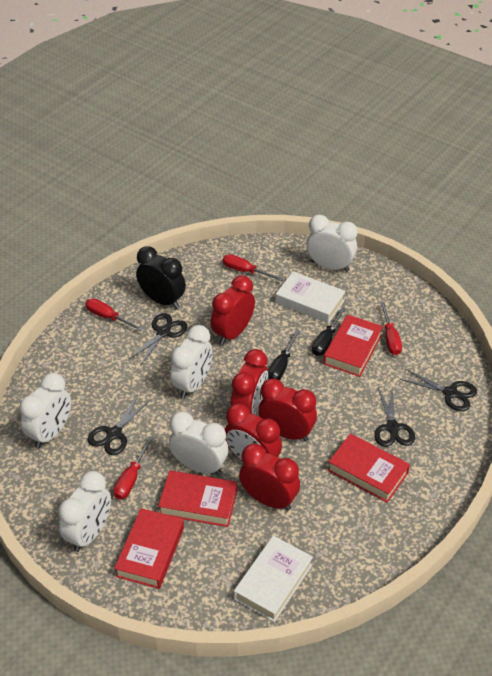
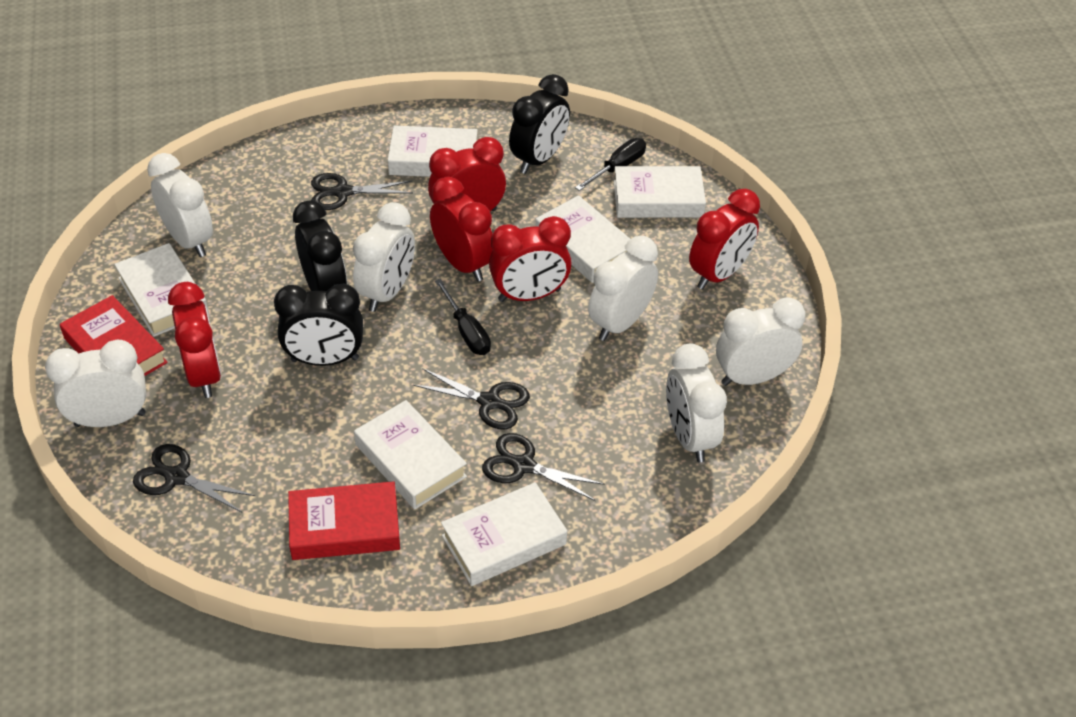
black clock: 1 -> 3
red book: 4 -> 2
red screwdriver: 4 -> 0
white book: 2 -> 6
white clock: 5 -> 6

